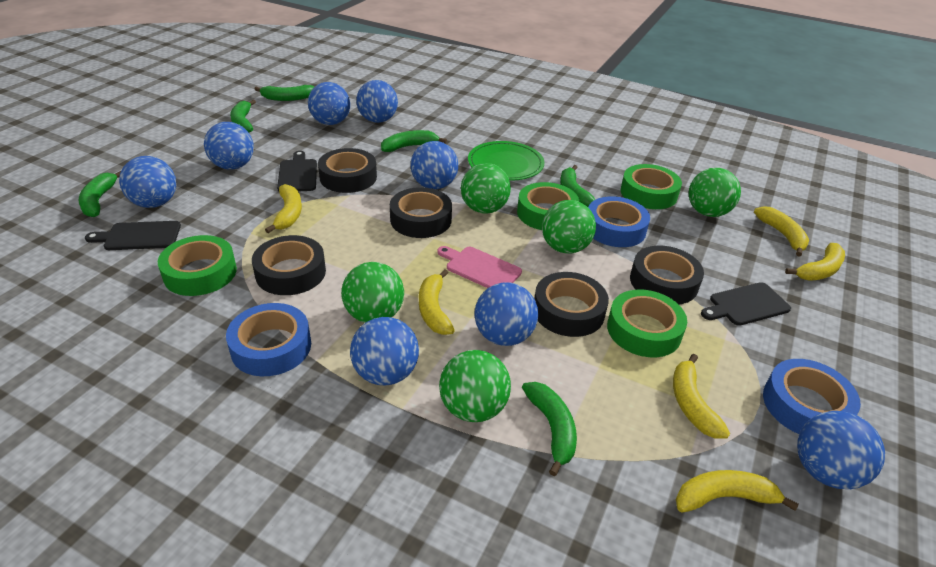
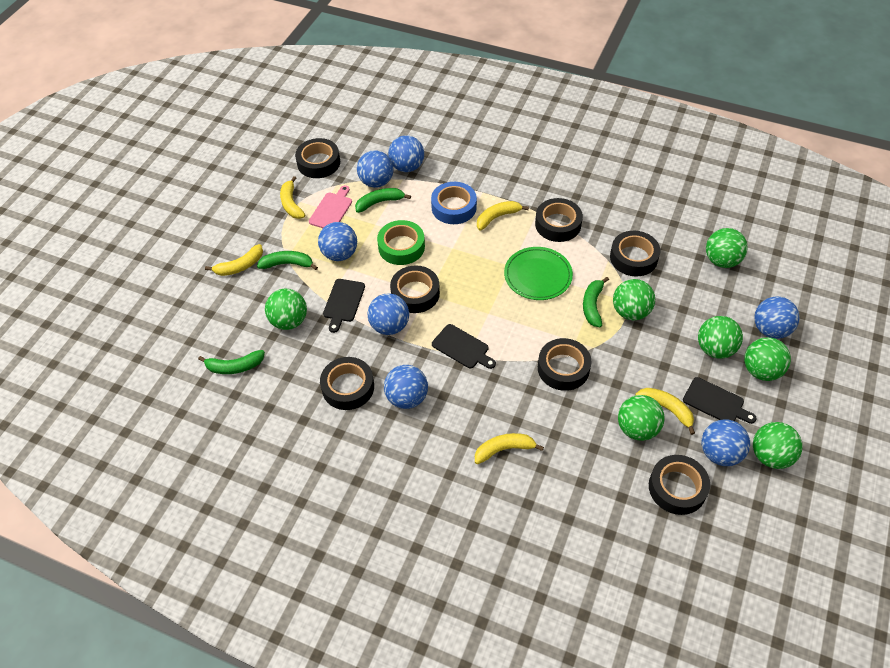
black tape: 5 -> 7
blue ball: 8 -> 7
blue tape: 3 -> 1
green ball: 5 -> 7
green banana: 6 -> 4
green tape: 4 -> 1
yellow banana: 6 -> 5

